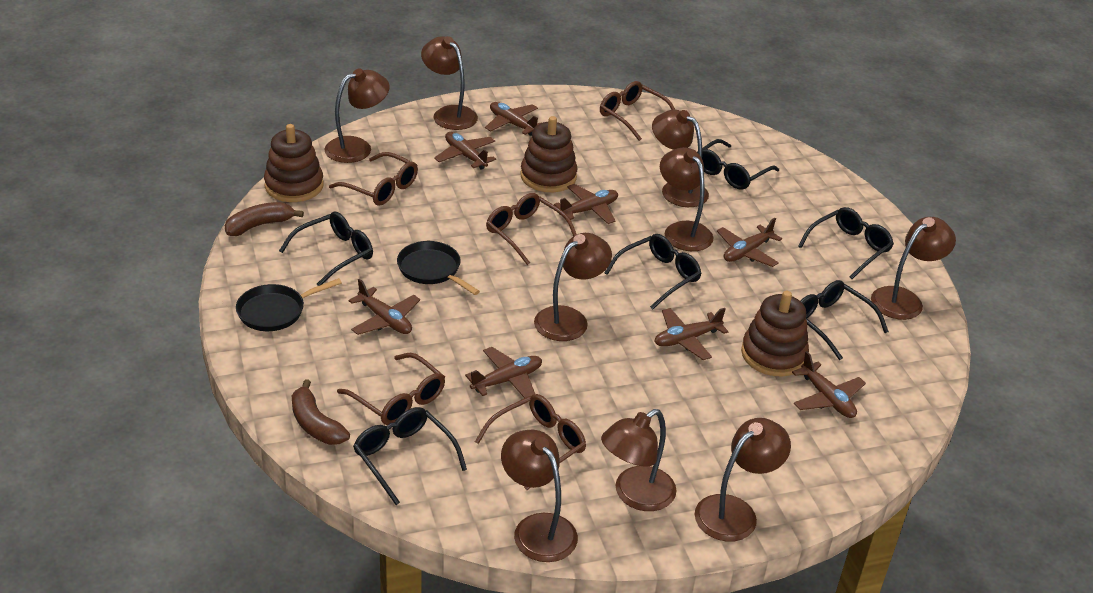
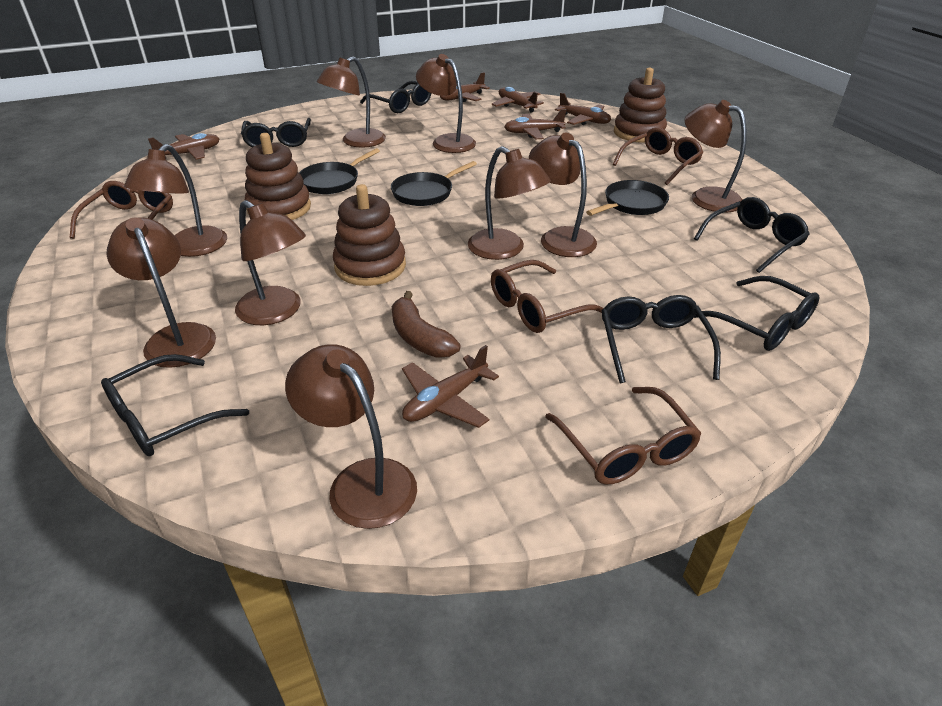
black pan: 2 -> 3
brown banana: 2 -> 1
brown glasses: 5 -> 4
brown plane: 8 -> 6

